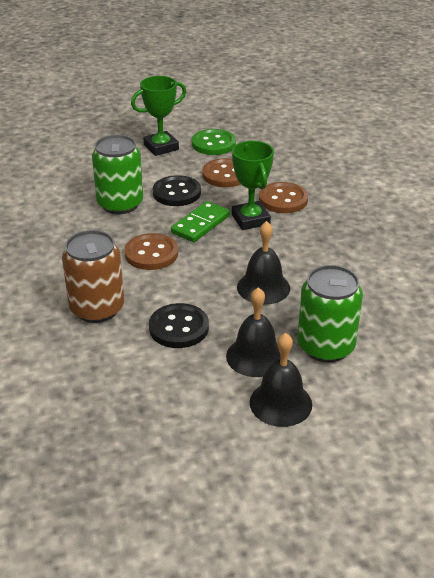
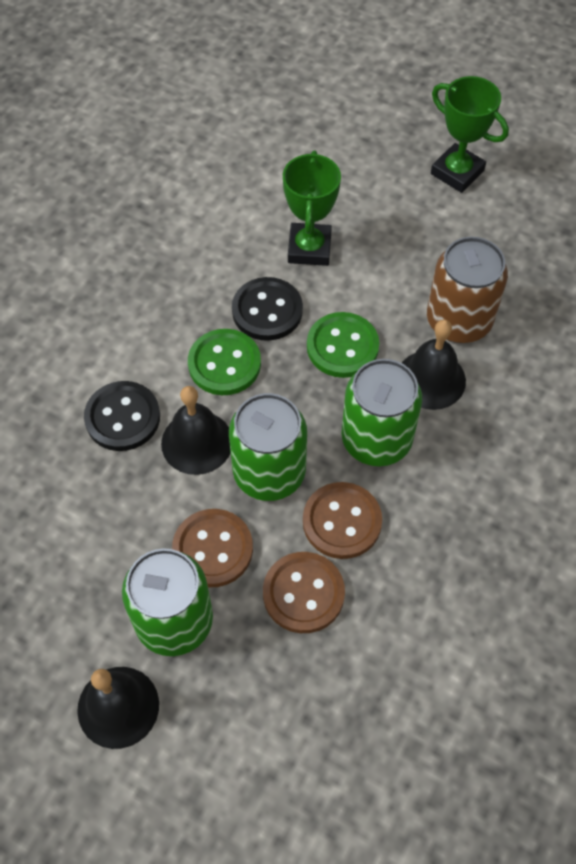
green button: 1 -> 2
green can: 2 -> 3
green domino: 1 -> 0

